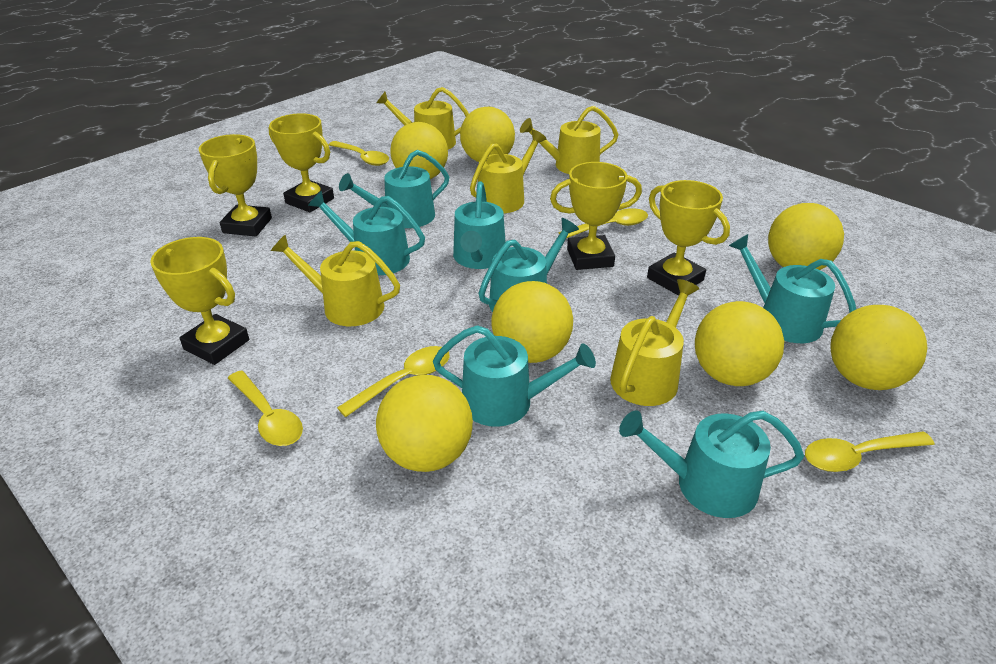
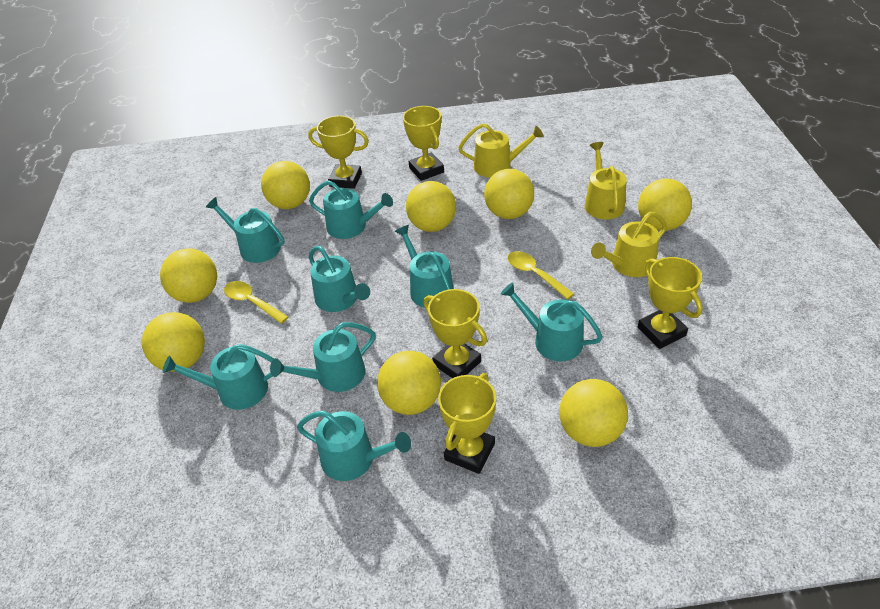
turquoise watering can: 7 -> 8
yellow ball: 7 -> 8
yellow spoon: 5 -> 2
yellow watering can: 5 -> 3

